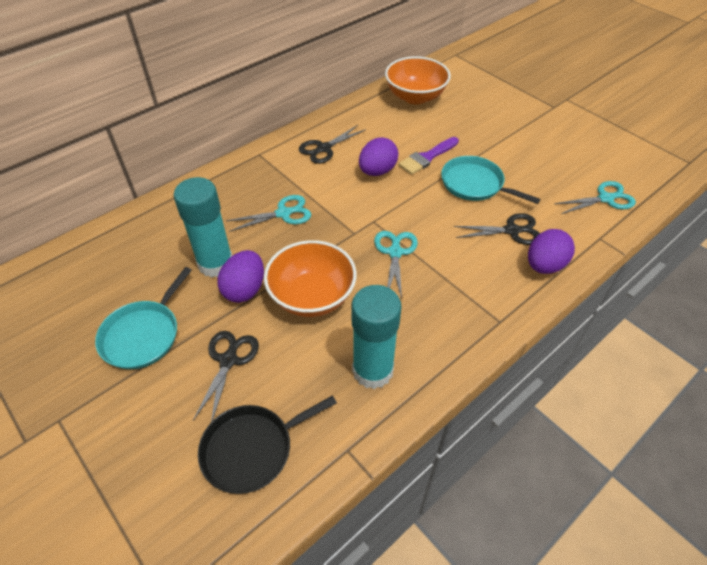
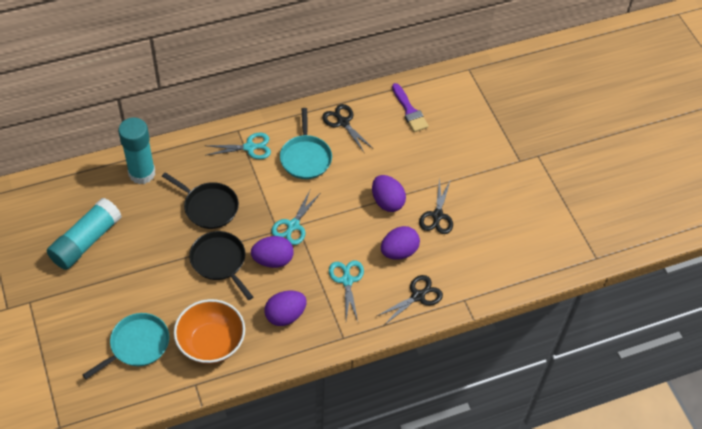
black pan: 1 -> 2
orange bowl: 2 -> 1
purple egg: 3 -> 4

